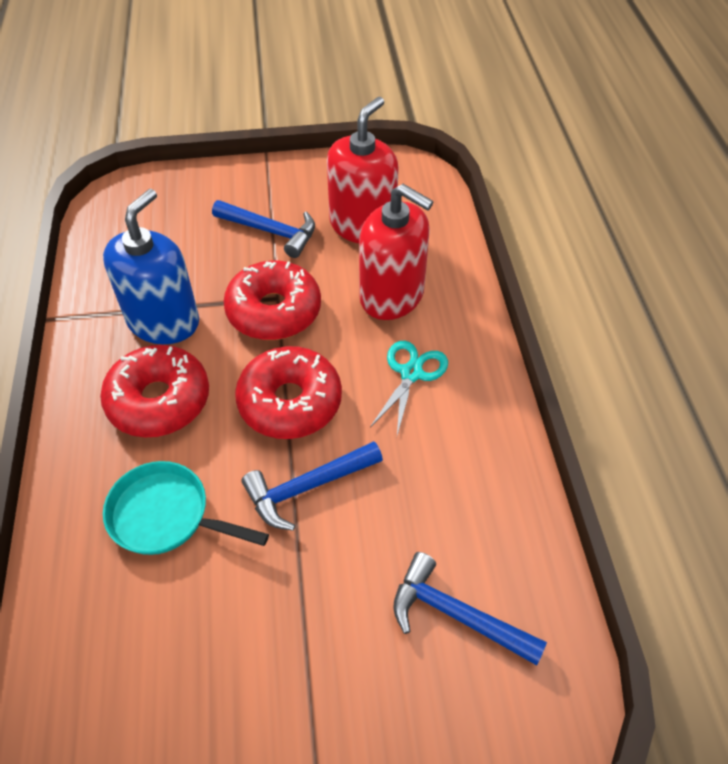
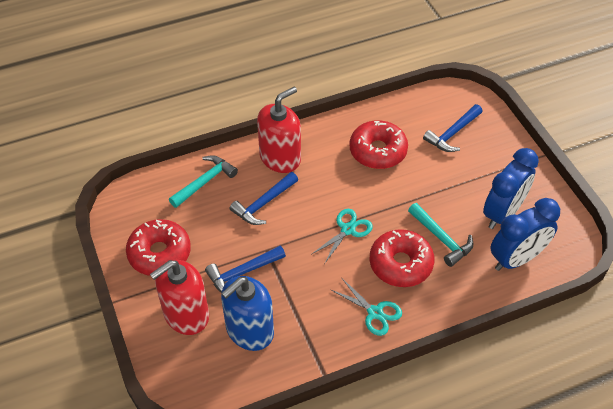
blue clock: 0 -> 2
turquoise hammer: 0 -> 2
turquoise pan: 1 -> 0
turquoise scissors: 1 -> 2

